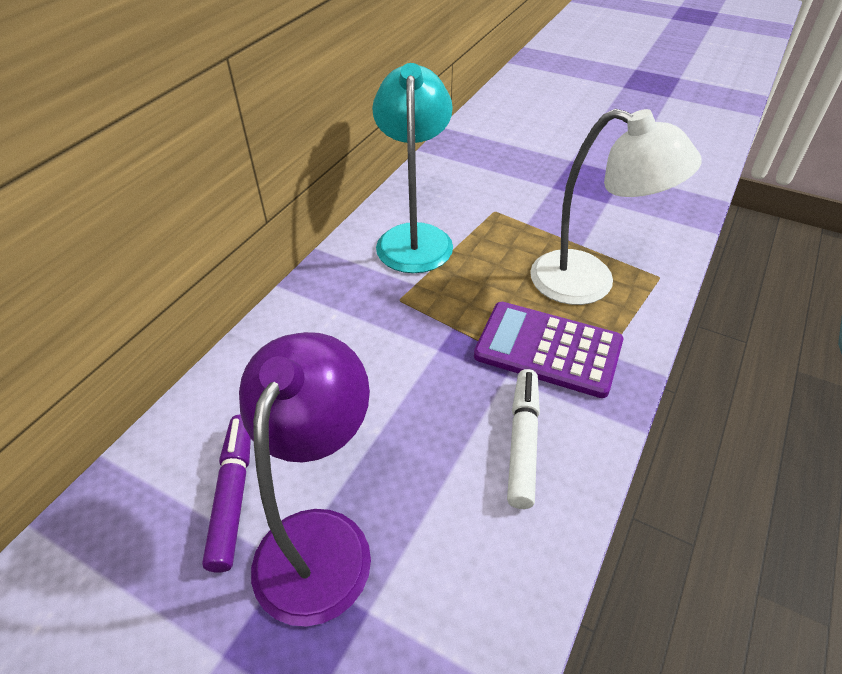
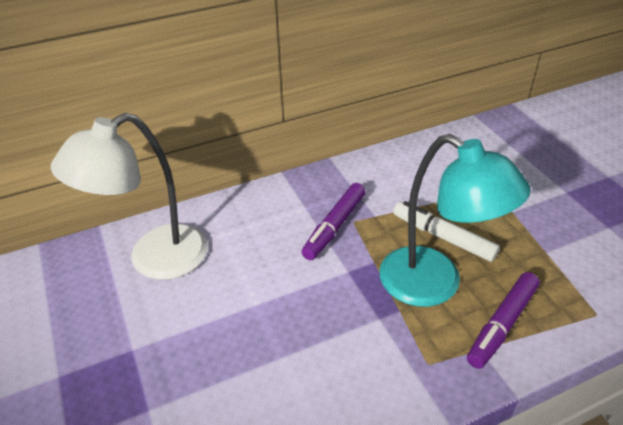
purple calculator: 1 -> 0
purple lamp: 1 -> 0
purple marker: 1 -> 2

